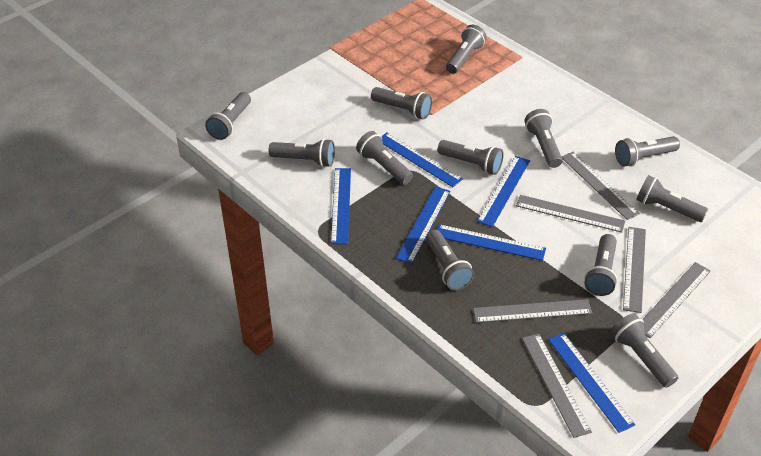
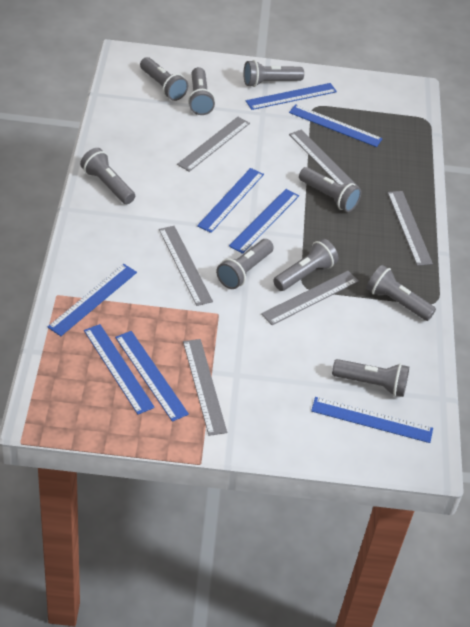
blue ruler: 6 -> 8
grey flashlight: 12 -> 9

